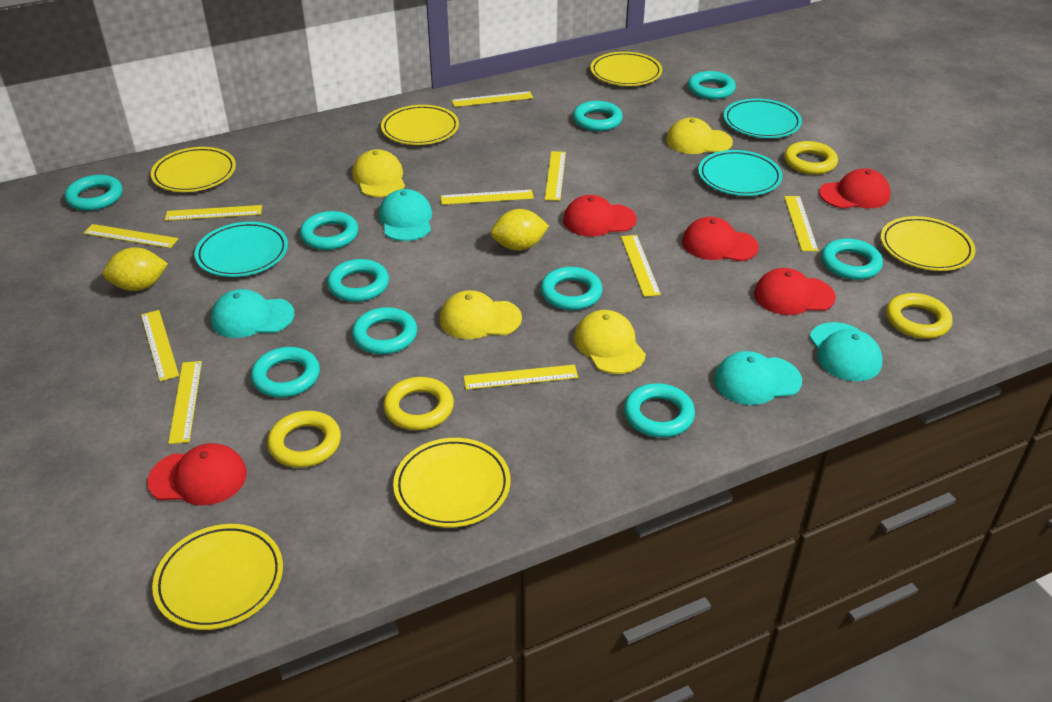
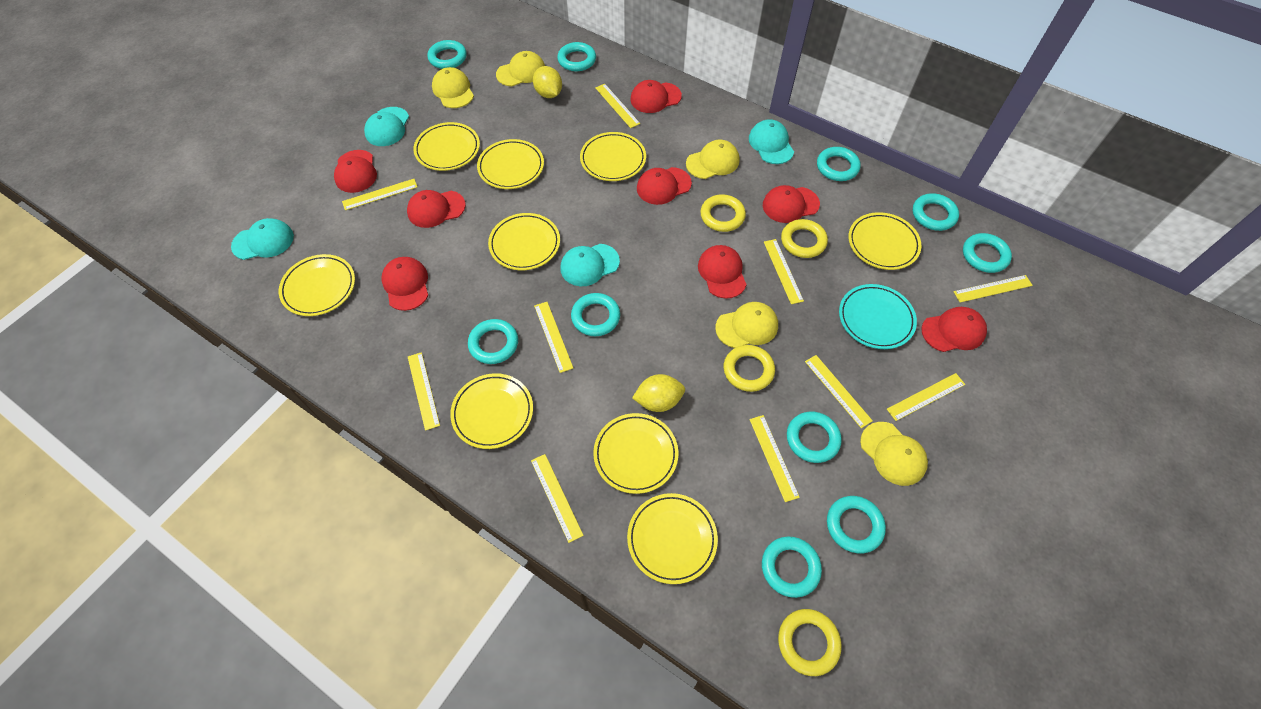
red cap: 5 -> 8
turquoise plate: 3 -> 1
yellow cap: 4 -> 5
yellow plate: 6 -> 9

